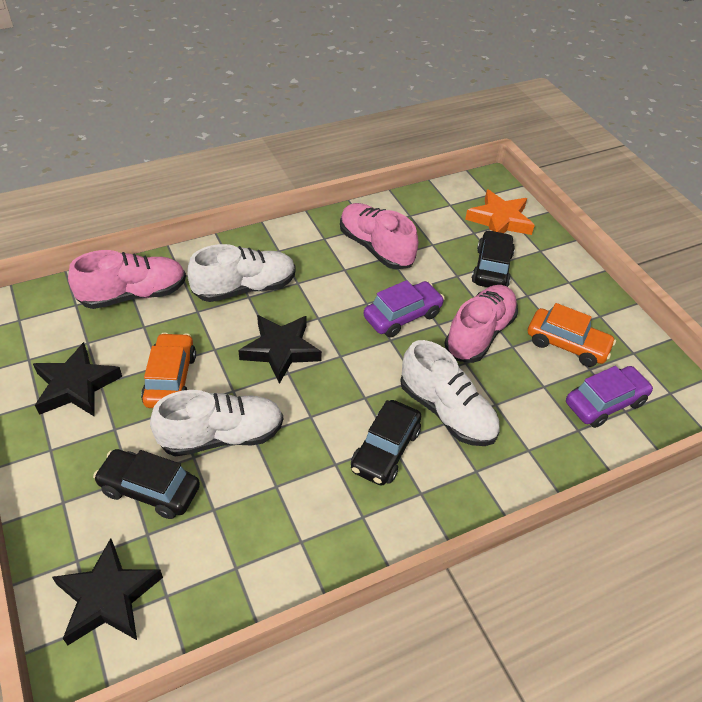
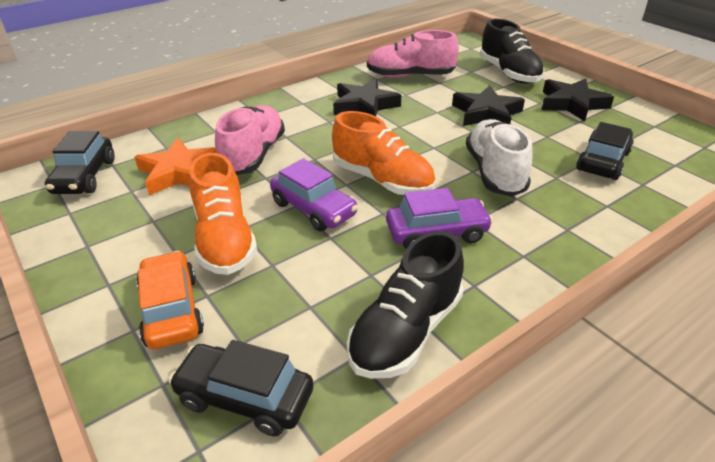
black shoe: 0 -> 2
orange car: 2 -> 1
orange shoe: 0 -> 2
pink shoe: 3 -> 2
white shoe: 3 -> 1

